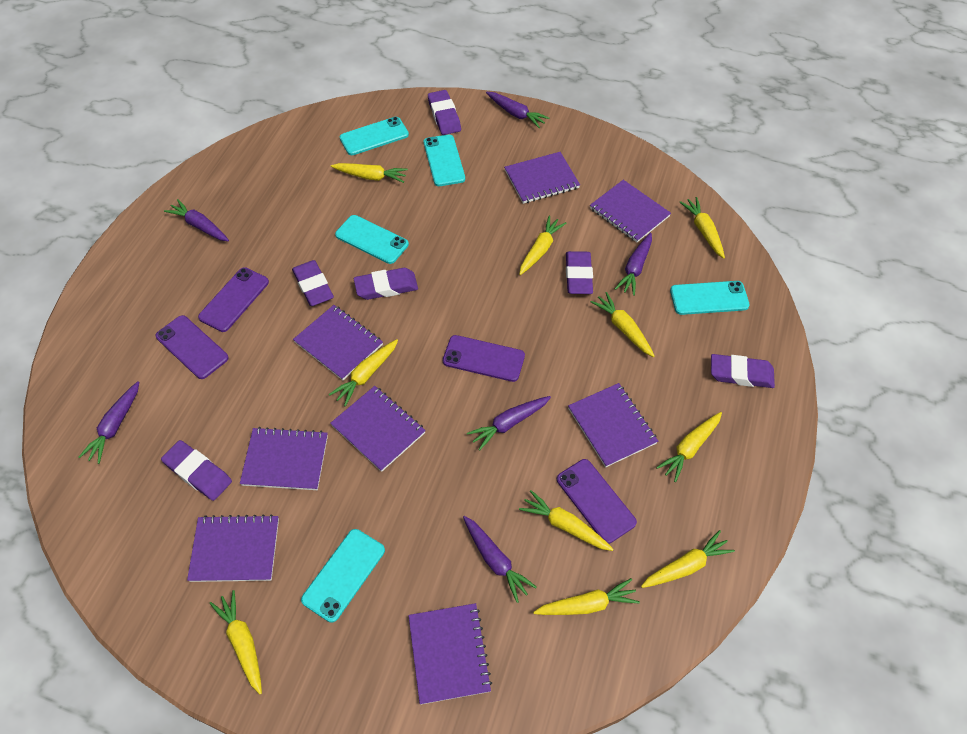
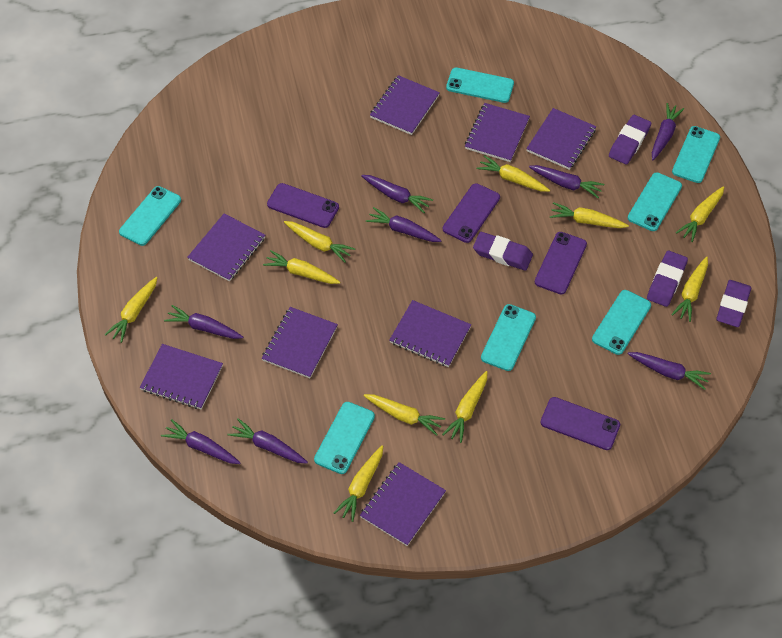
purple carrot: 6 -> 8
purple eraser: 6 -> 4
turquoise phone: 5 -> 7

